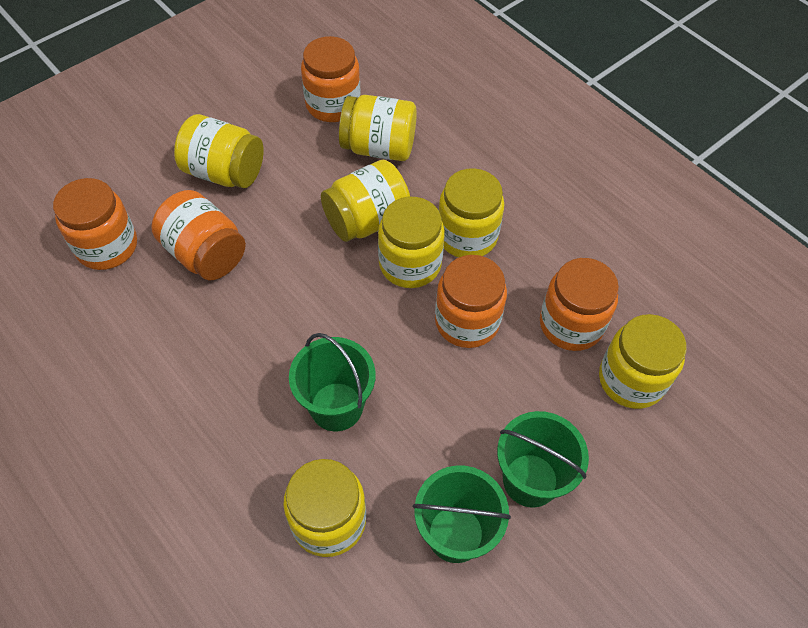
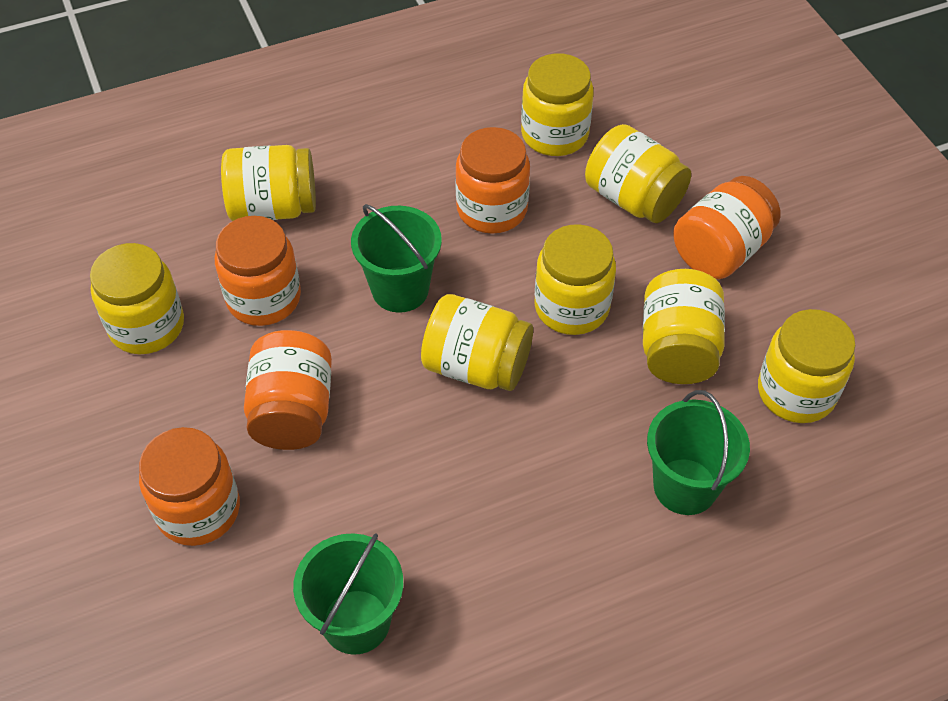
yellow jar: 7 -> 8

